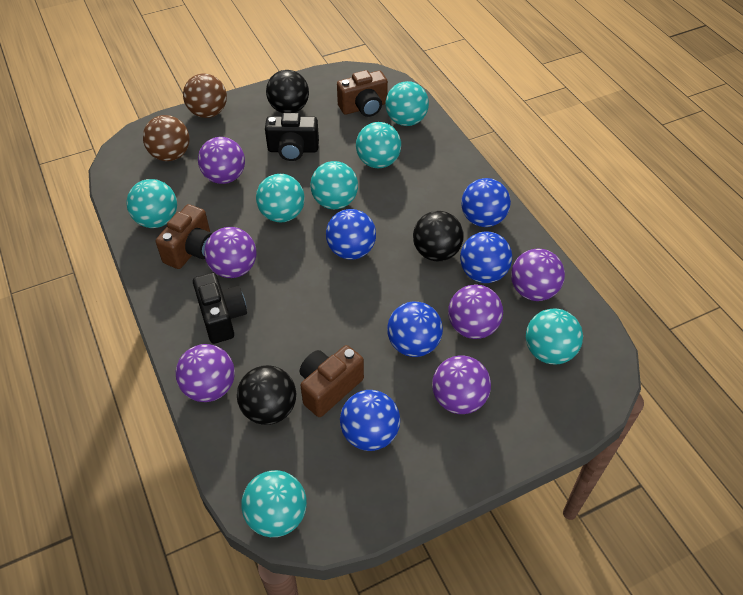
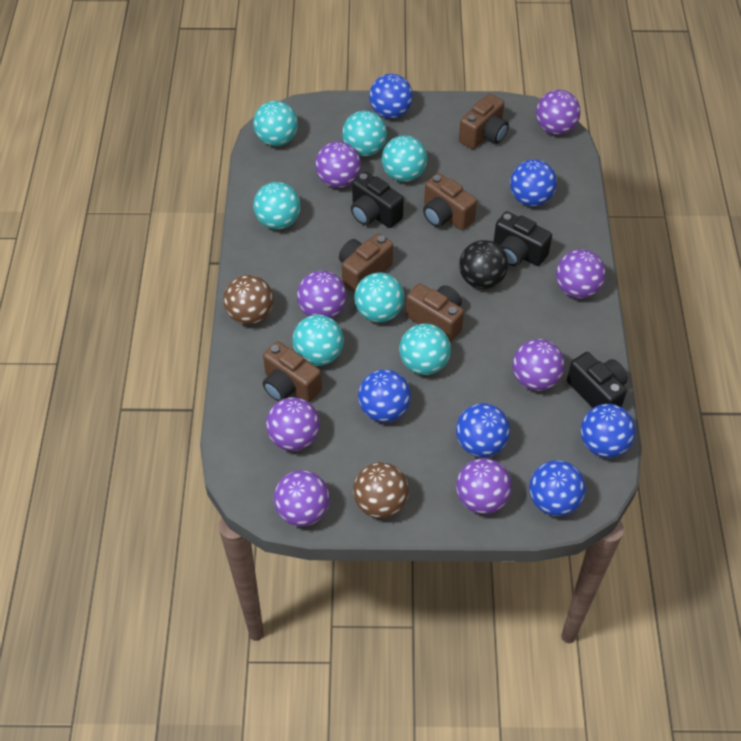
black ball: 3 -> 1
black camera: 2 -> 3
blue ball: 5 -> 6
brown camera: 3 -> 5
purple ball: 6 -> 8

